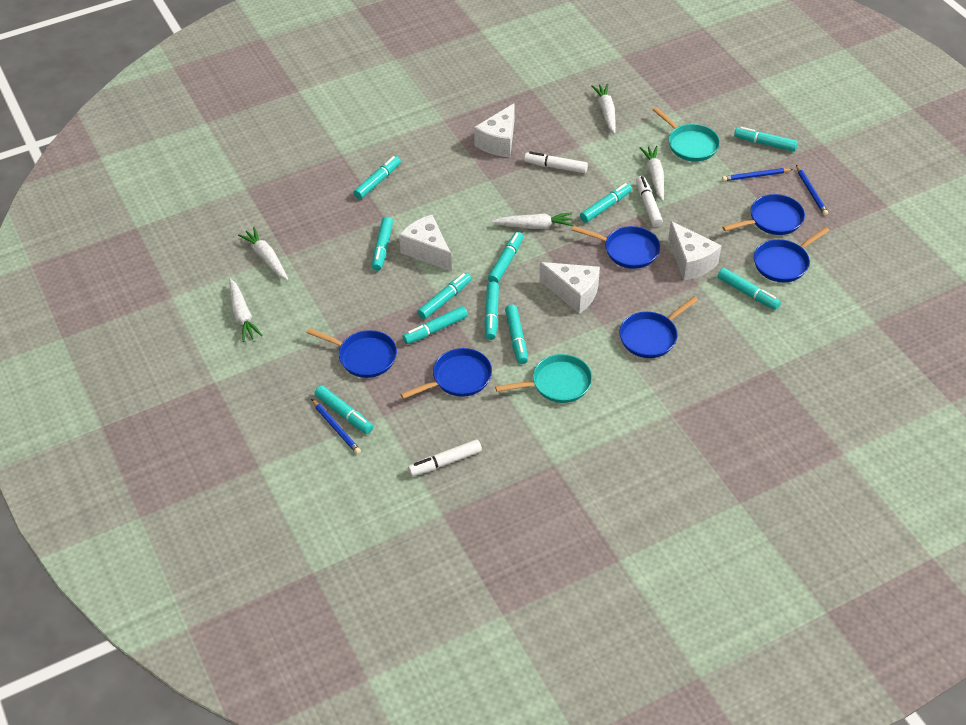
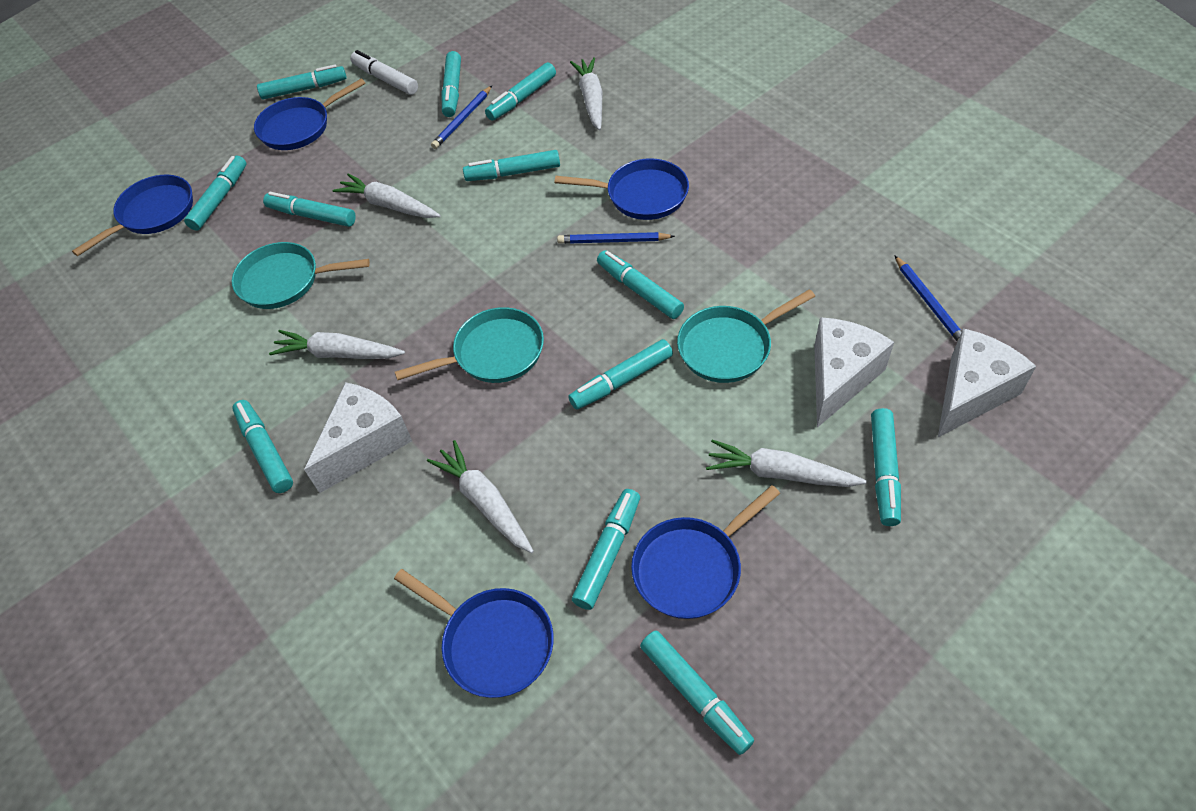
blue pan: 6 -> 5
turquoise marker: 11 -> 12
turquoise pan: 2 -> 3
white cheese: 4 -> 3
white marker: 3 -> 1

